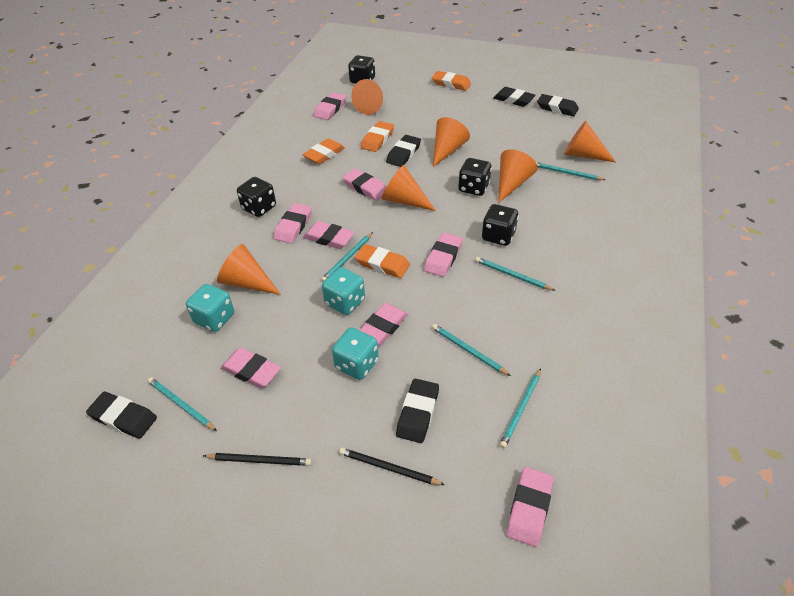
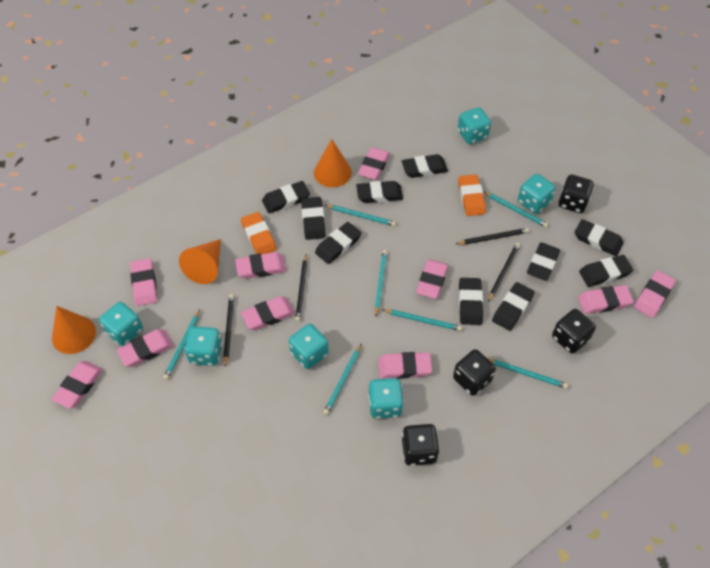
black eraser: 5 -> 10
black pencil: 2 -> 4
orange cone: 6 -> 3
orange eraser: 4 -> 2
pink eraser: 8 -> 10
turquoise dice: 3 -> 6
turquoise pencil: 6 -> 7

